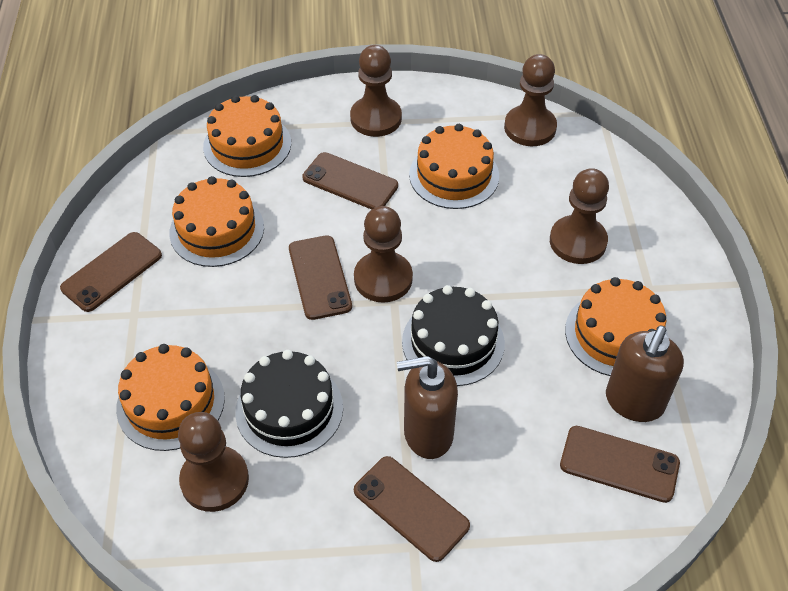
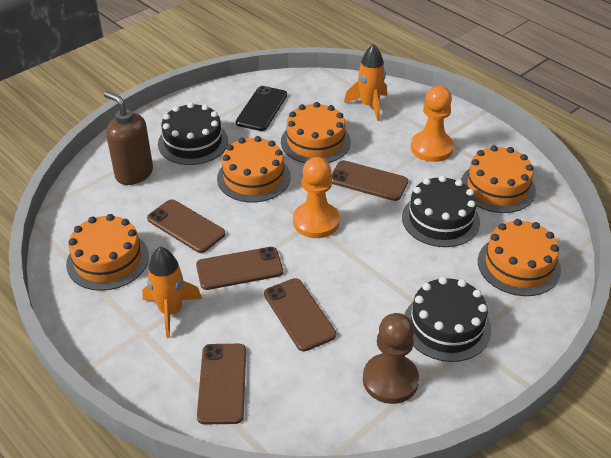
black cake: 2 -> 3
black phone: 0 -> 1
brown pawn: 5 -> 1
brown soap dispenser: 2 -> 1
orange pawn: 0 -> 2
orange rocket: 0 -> 2

